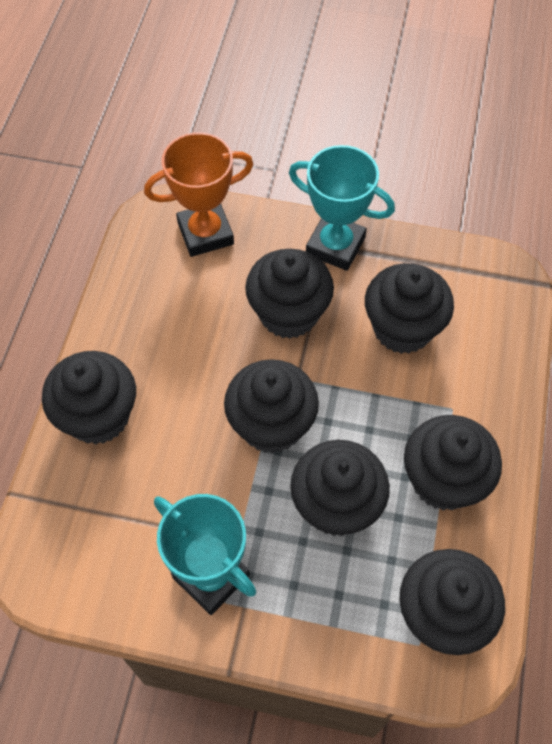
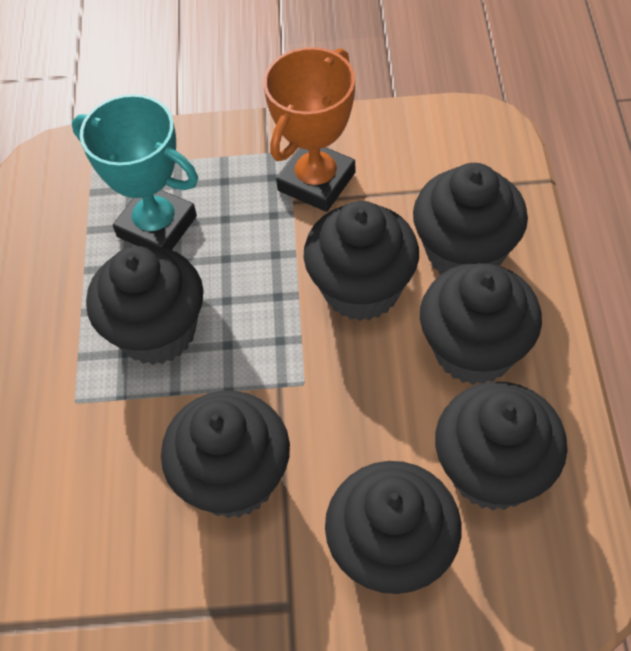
turquoise trophy: 2 -> 1

